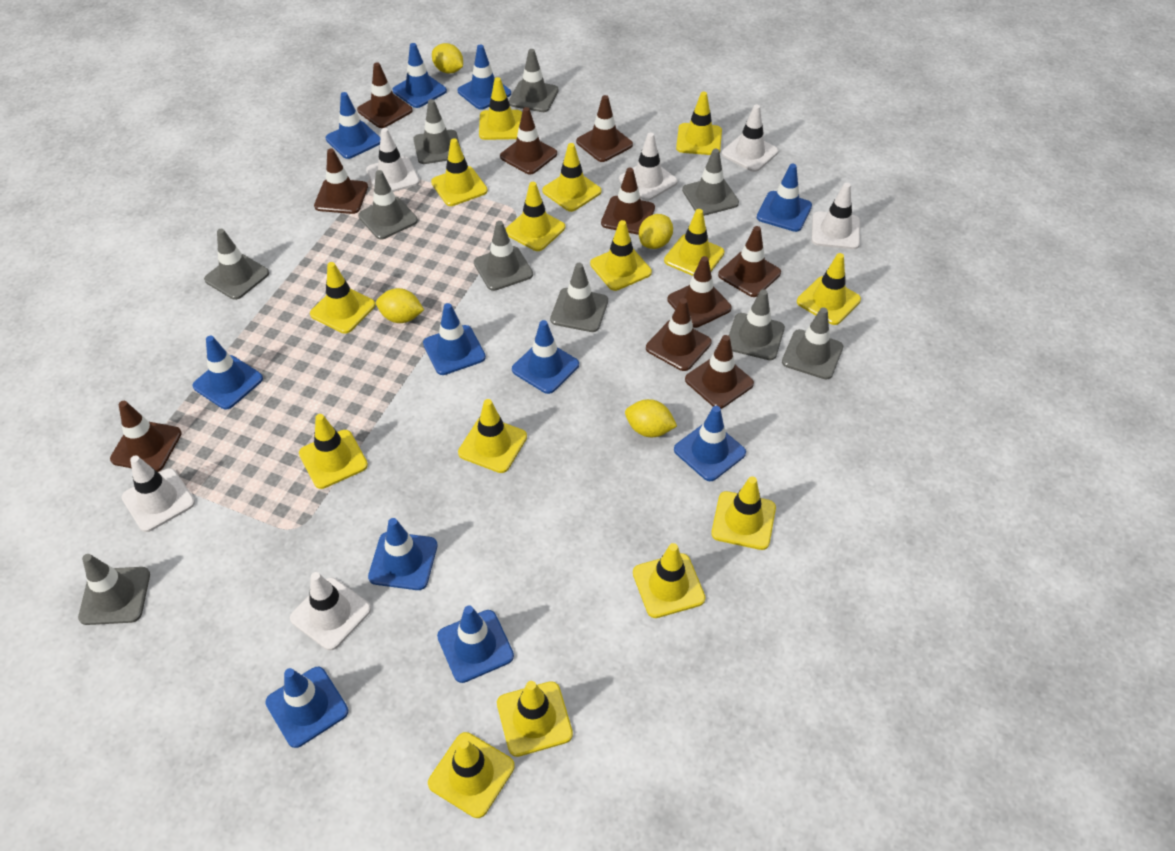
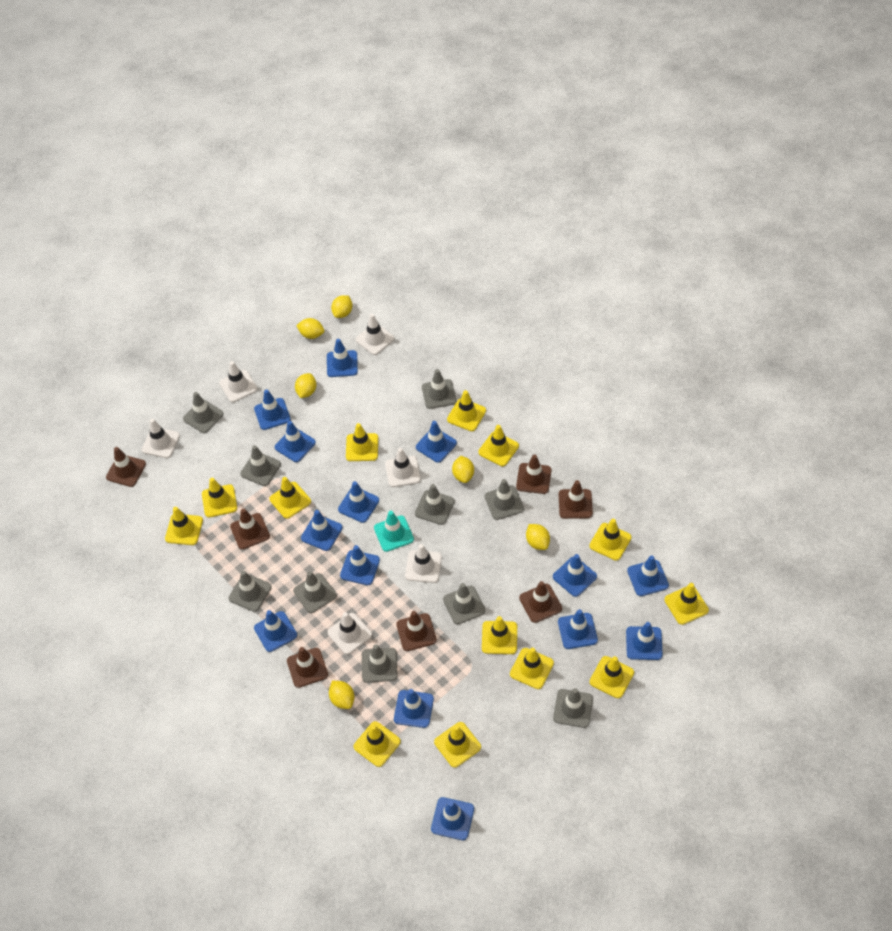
blue traffic cone: 11 -> 14
brown traffic cone: 10 -> 7
turquoise traffic cone: 0 -> 1
yellow lemon: 4 -> 6
yellow traffic cone: 15 -> 13

